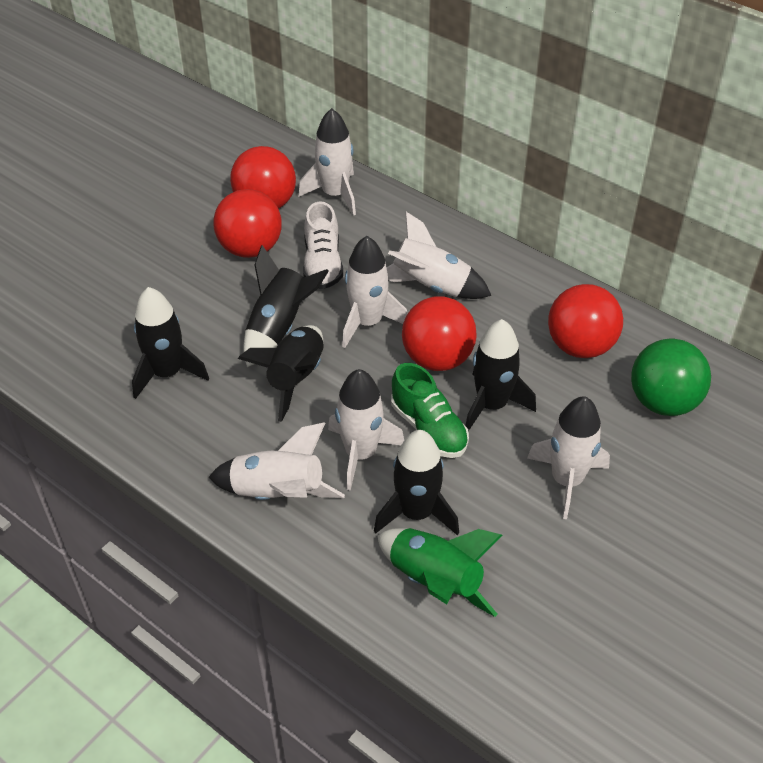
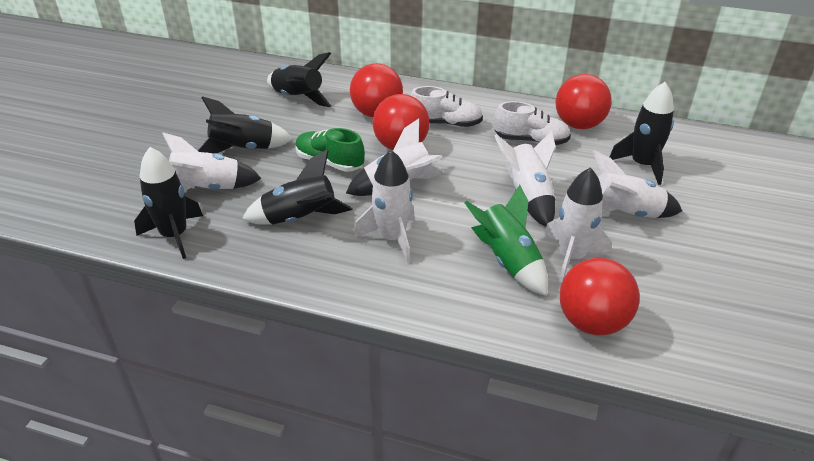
green ball: 1 -> 0
white shoe: 1 -> 2

